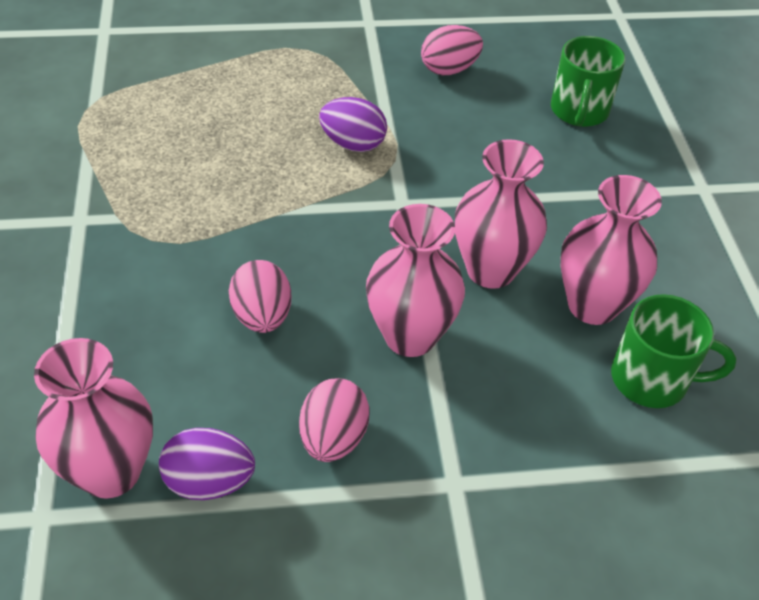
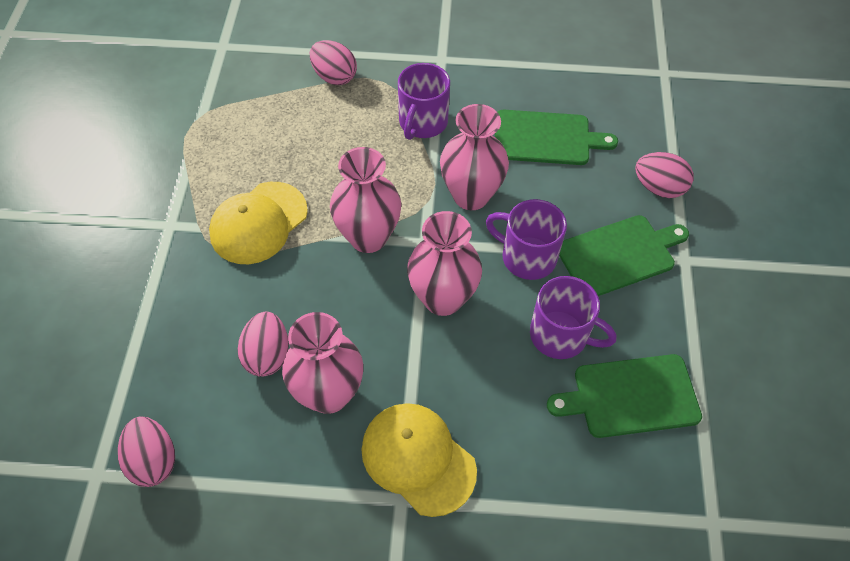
green cutting board: 0 -> 3
green mug: 2 -> 0
pink egg: 3 -> 4
purple egg: 2 -> 0
purple mug: 0 -> 3
yellow cap: 0 -> 2

